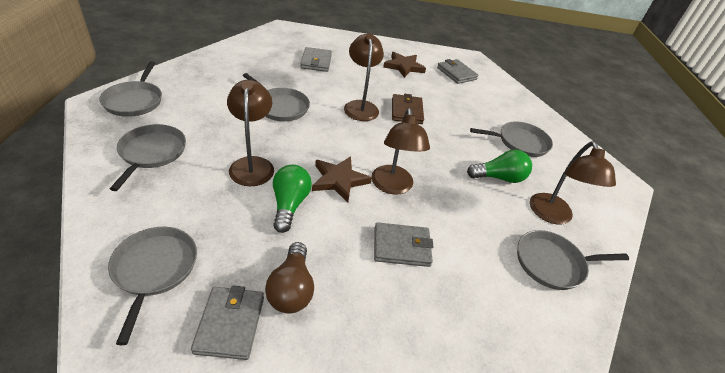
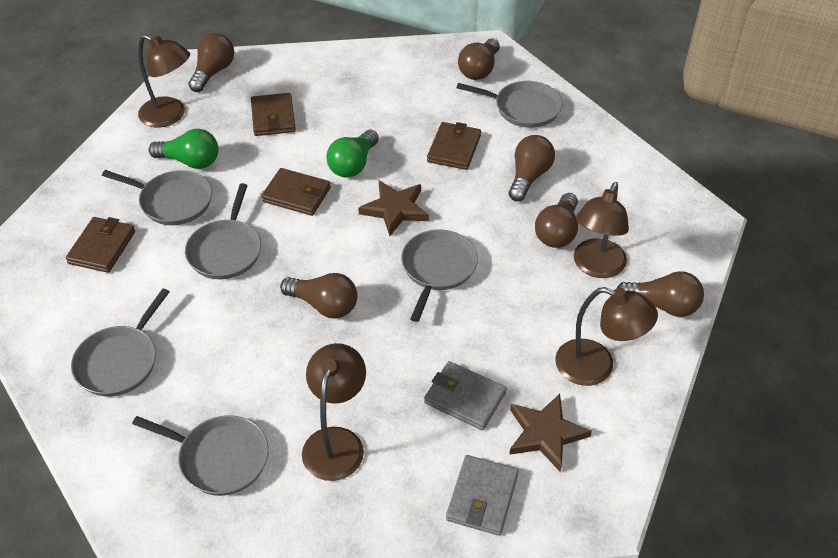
brown light bulb: 1 -> 6
brown wallet: 1 -> 4
grey wallet: 4 -> 2

